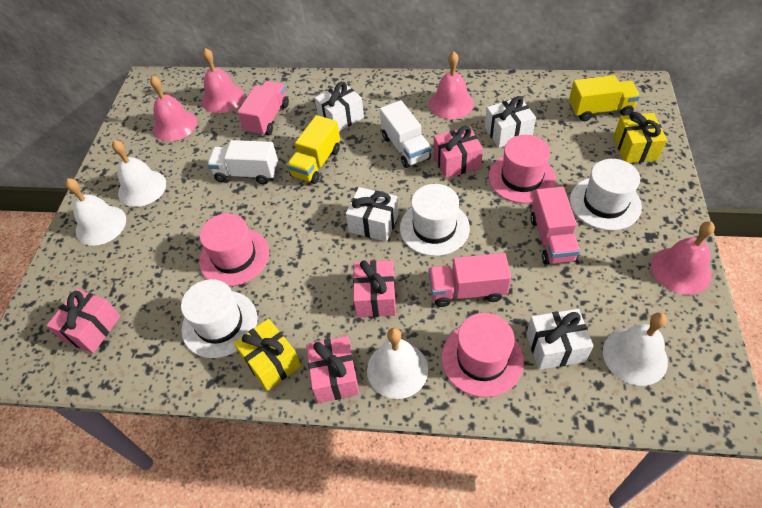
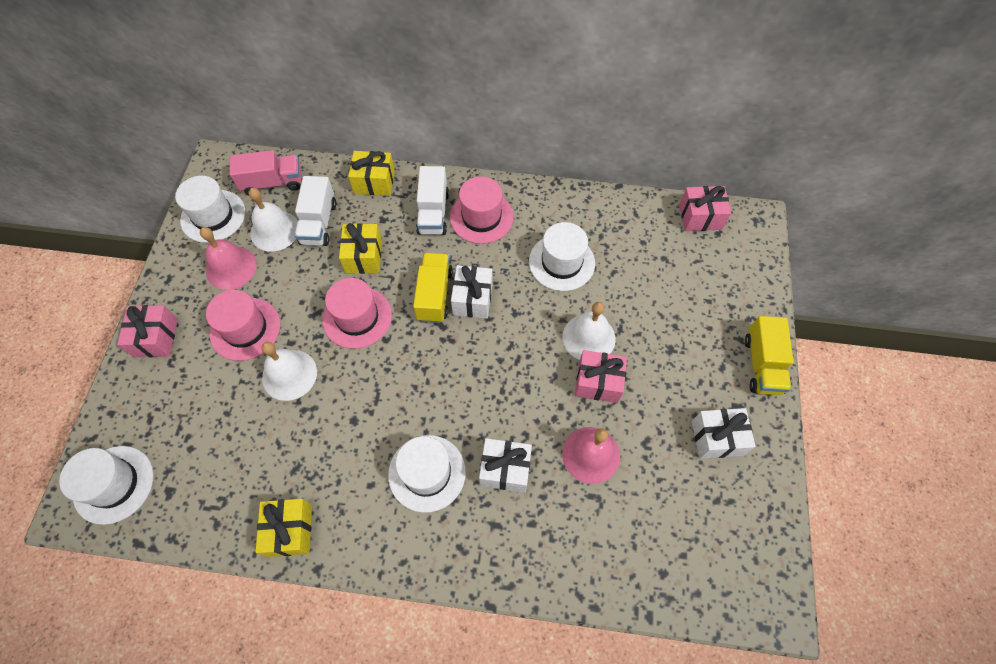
pink bell: 4 -> 2
pink gift: 4 -> 3
pink truck: 3 -> 1
white bell: 4 -> 3
white gift: 4 -> 3
white hat: 3 -> 4
yellow gift: 2 -> 3

